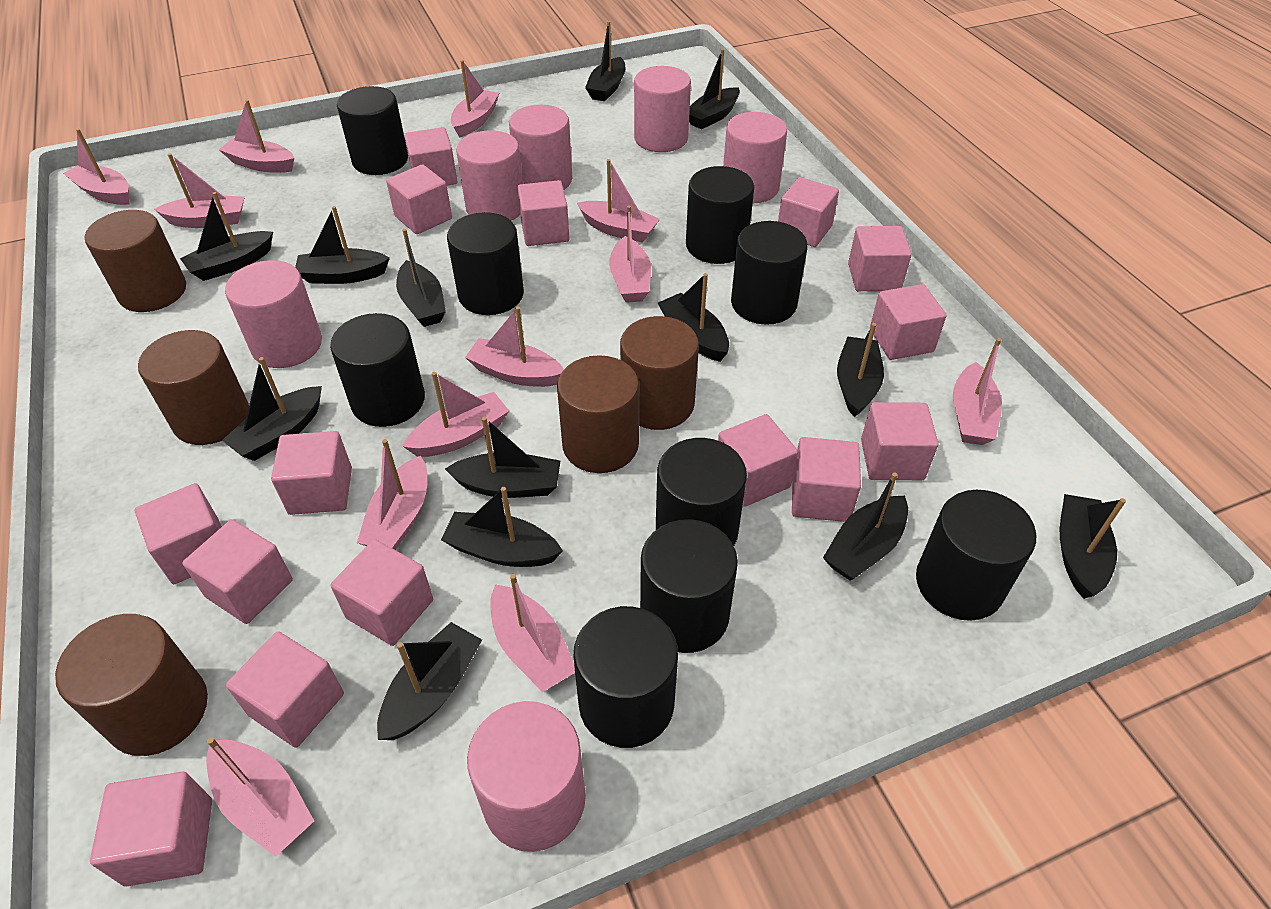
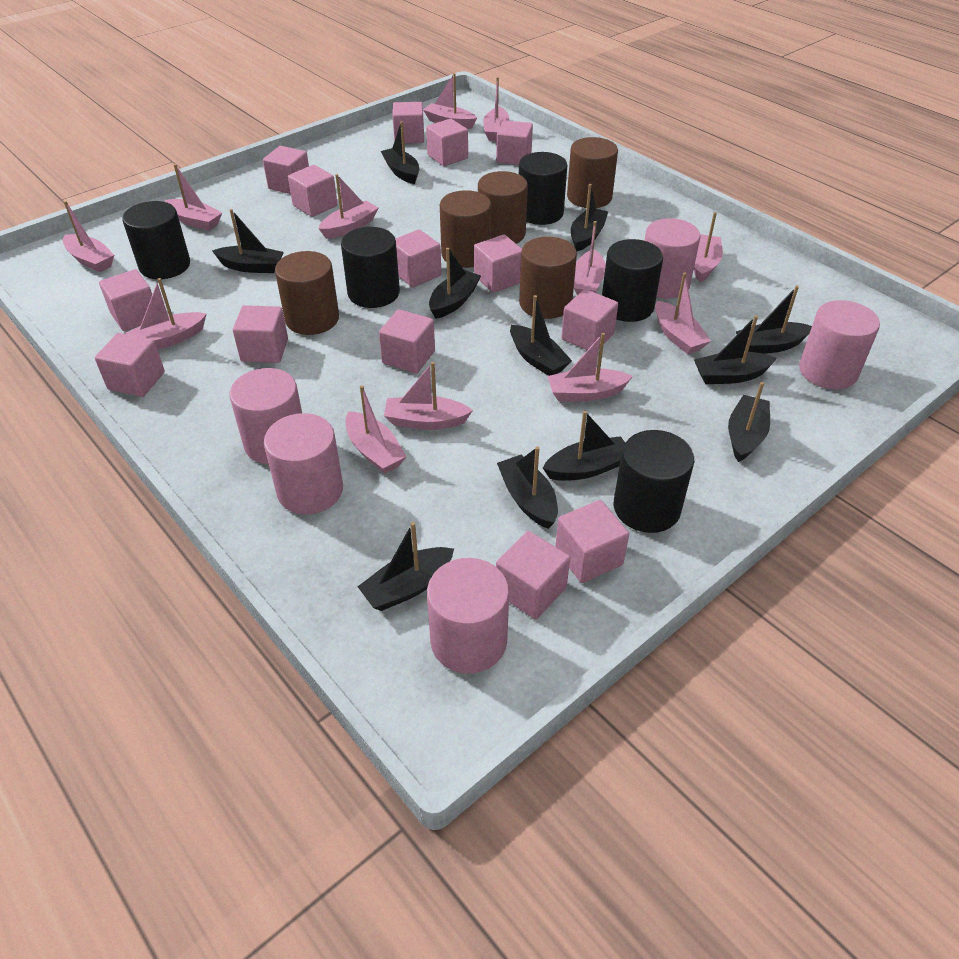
black boat: 13 -> 11
black cylinder: 9 -> 5
pink cube: 15 -> 14
pink cylinder: 6 -> 5

